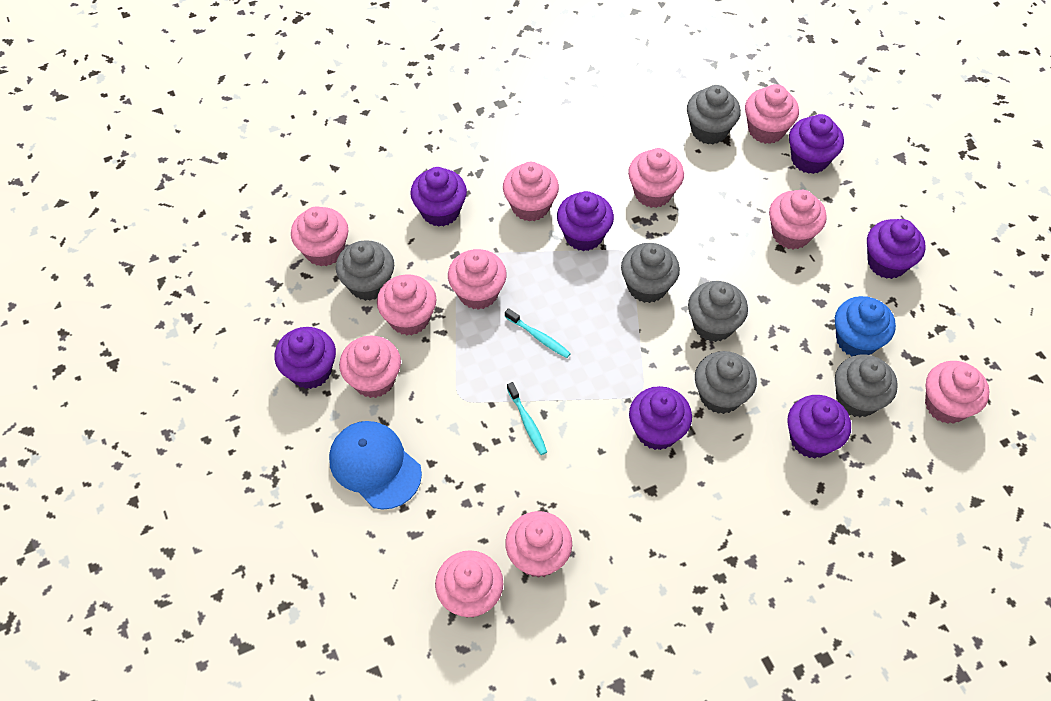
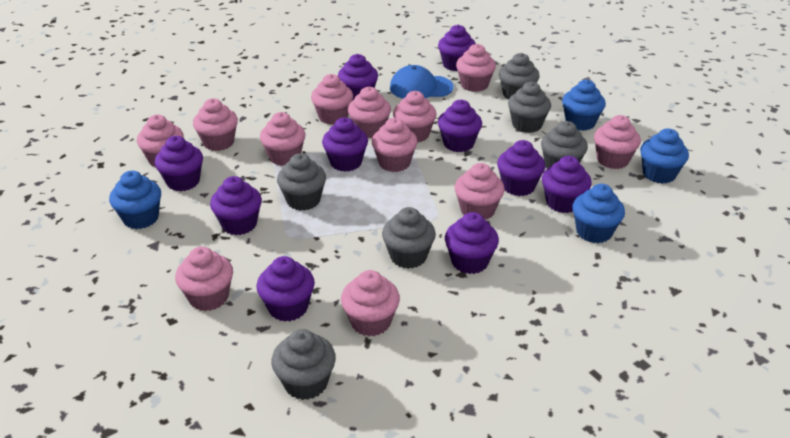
blue cupcake: 1 -> 4
pink cupcake: 11 -> 12
purple cupcake: 7 -> 10
turquoise toothbrush: 2 -> 0

